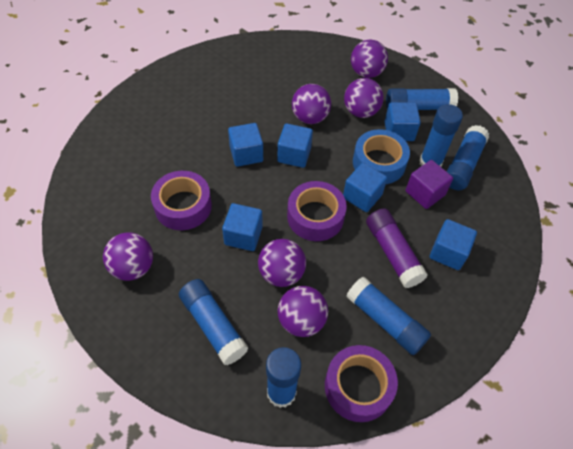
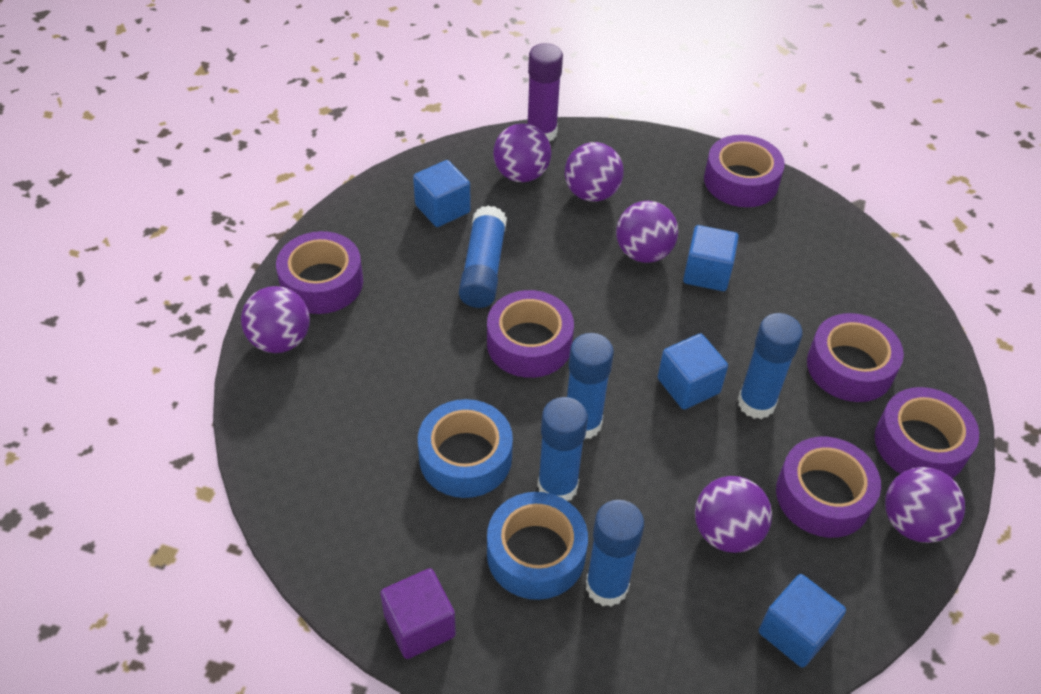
blue cube: 6 -> 4
blue glue stick: 6 -> 5
blue tape: 1 -> 2
purple tape: 3 -> 6

